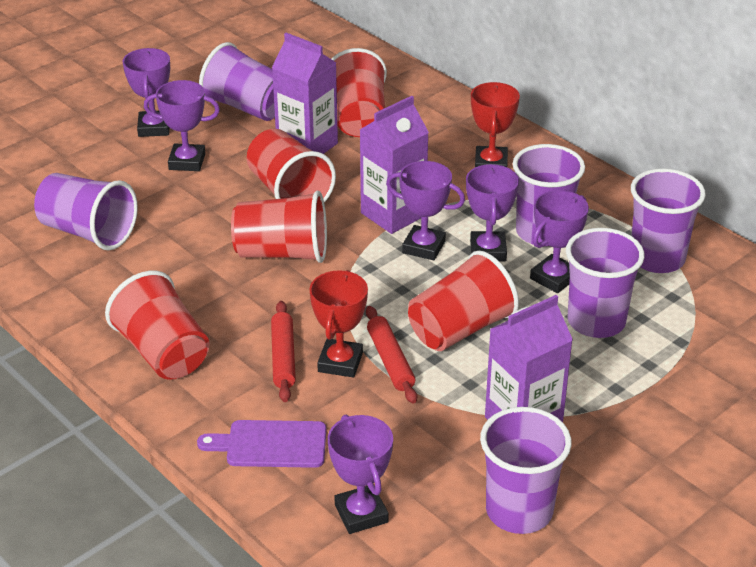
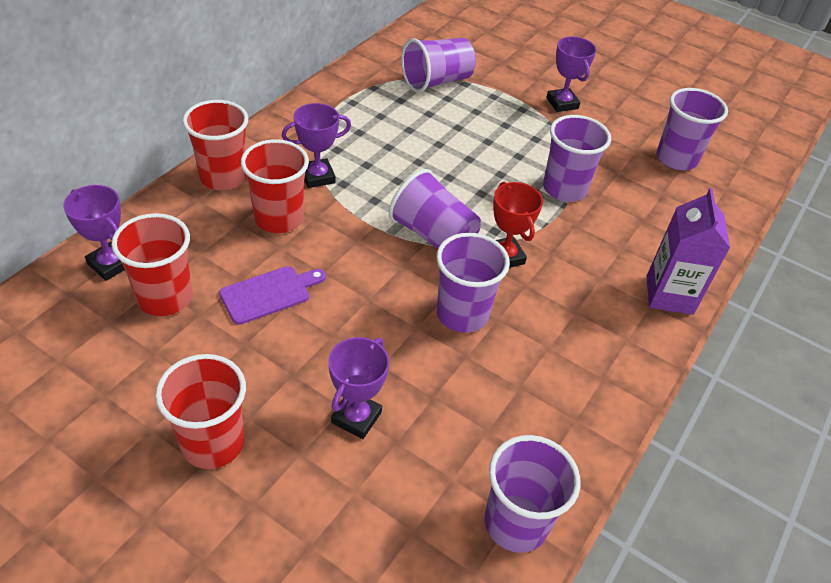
purple carton: 3 -> 1
purple trophy: 6 -> 4
red cup: 5 -> 4
red rolling pin: 2 -> 0
red trophy: 2 -> 1

